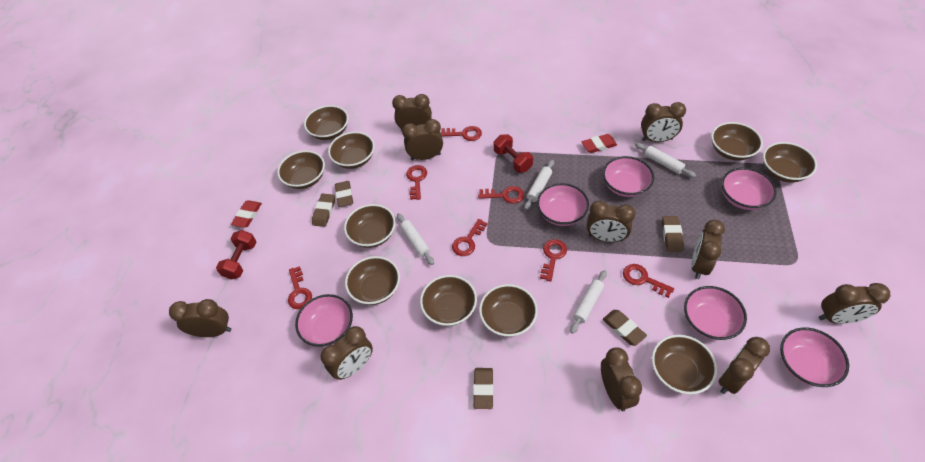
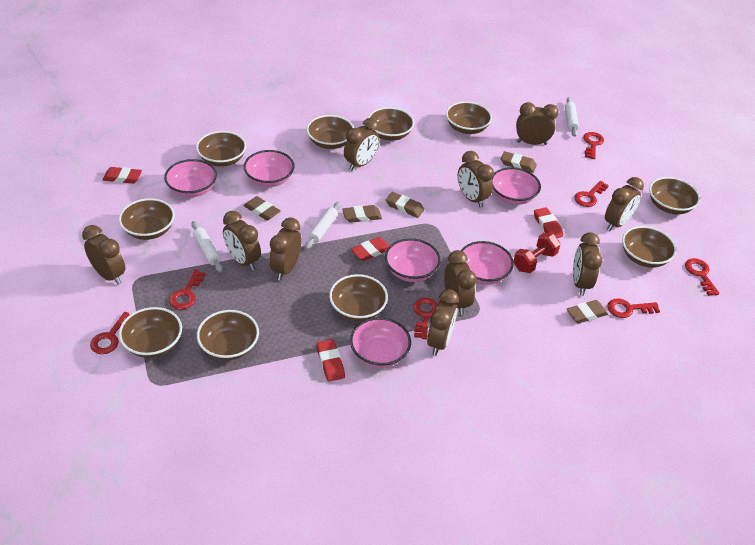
red dumbbell: 2 -> 1
red eraser: 2 -> 4
white rolling pin: 4 -> 3

